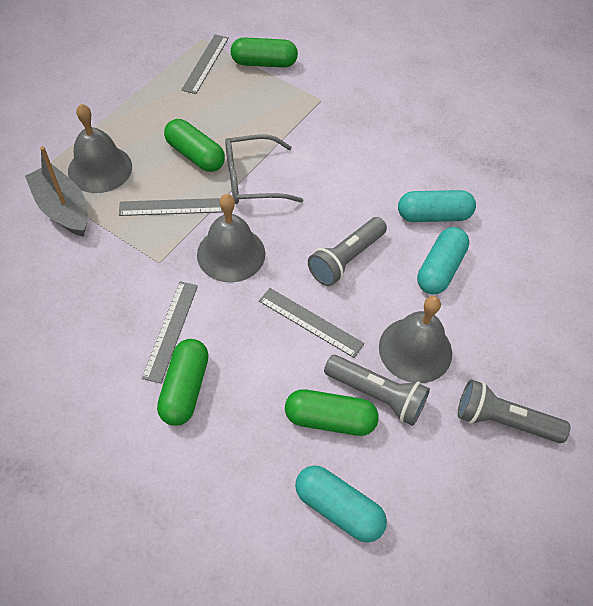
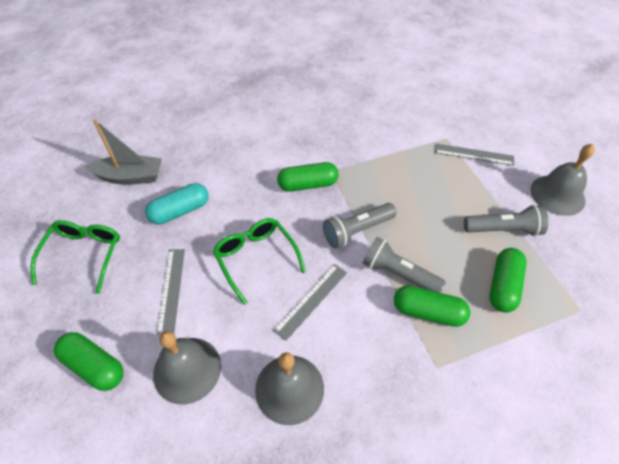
green glasses: 0 -> 2
grey glasses: 1 -> 0
grey ruler: 4 -> 3
turquoise capsule: 3 -> 1

